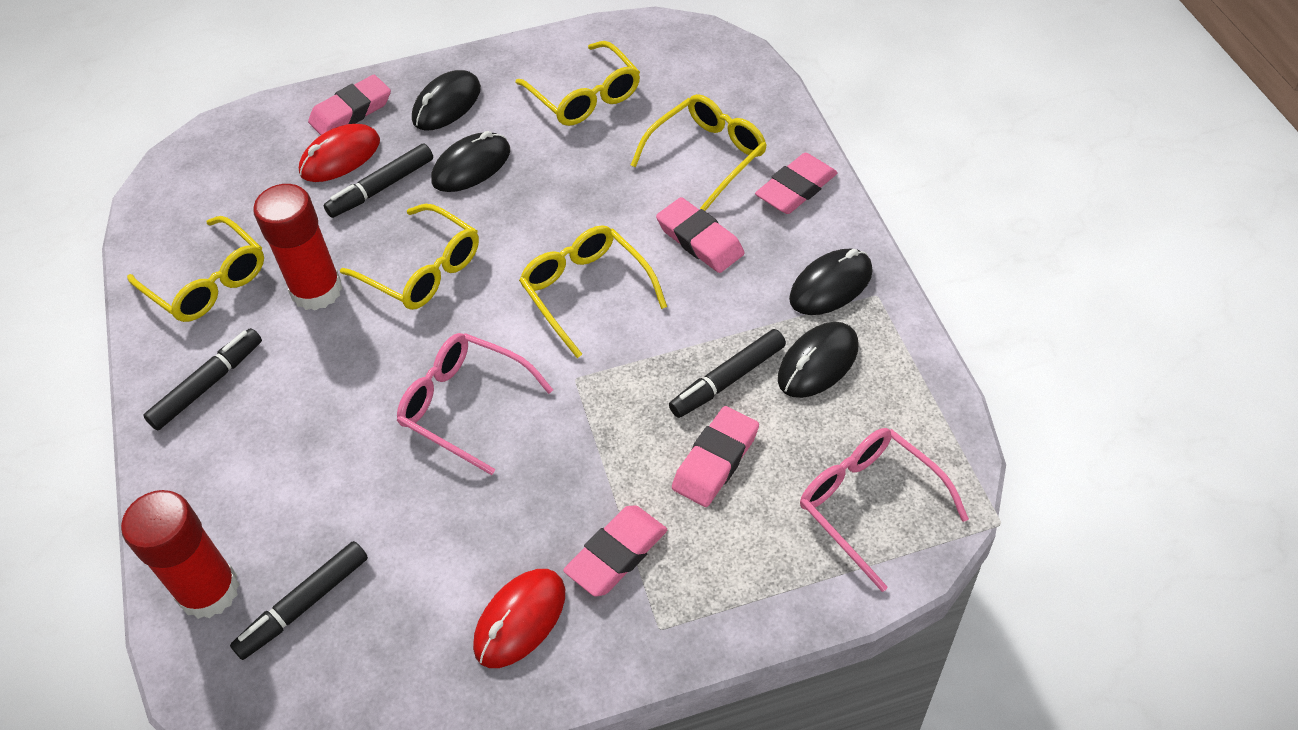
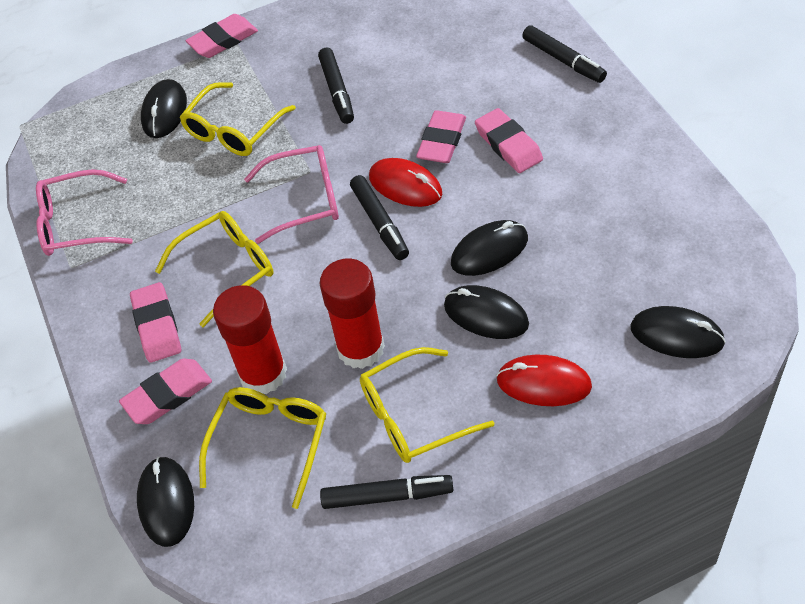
black mouse: 4 -> 5
yellow glasses: 5 -> 4

